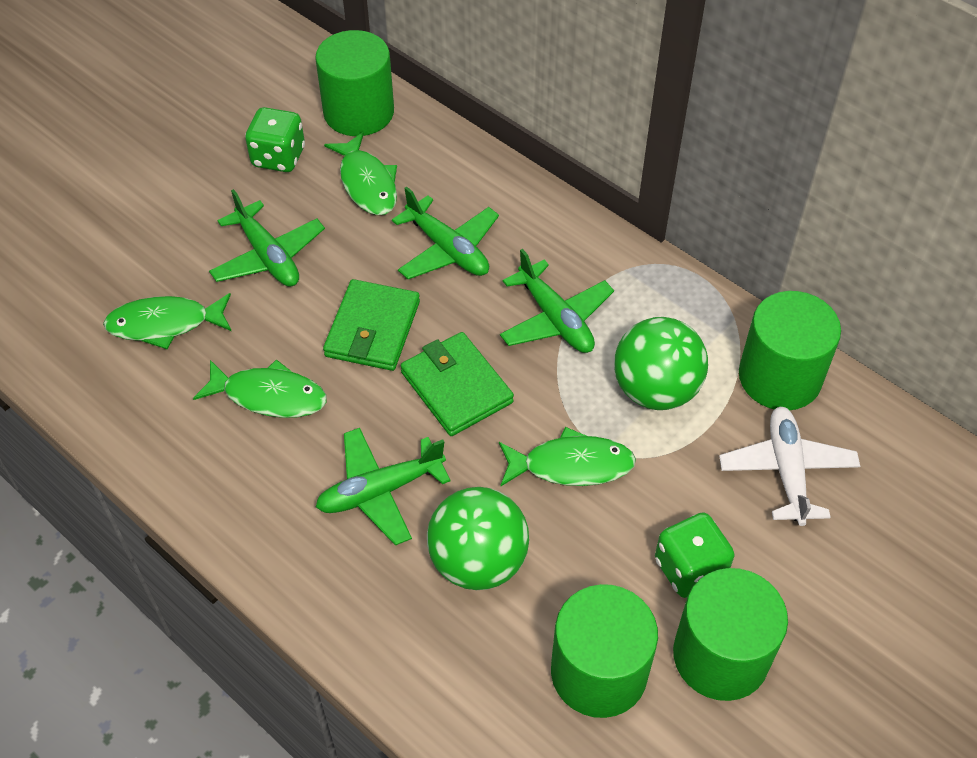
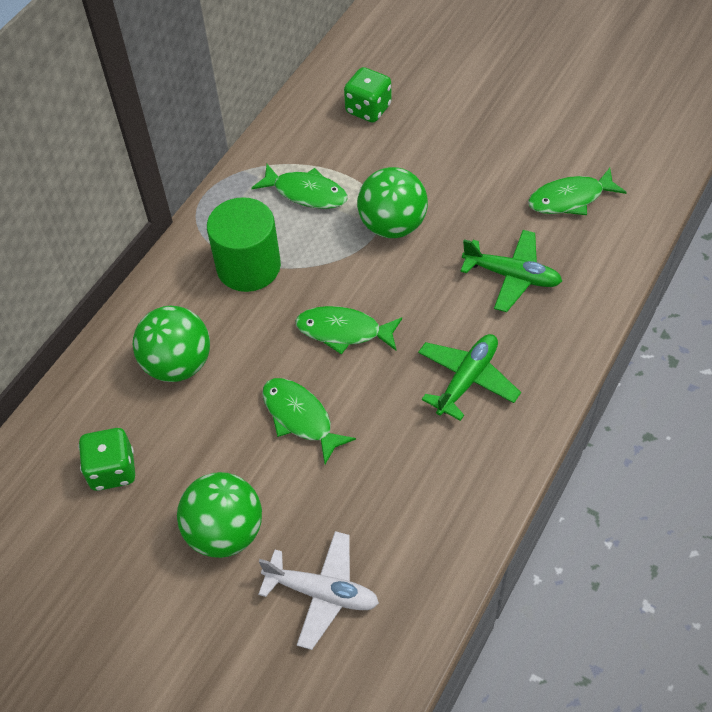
green ball: 2 -> 3
green cylinder: 4 -> 1
green plane: 4 -> 2
green wallet: 2 -> 0

